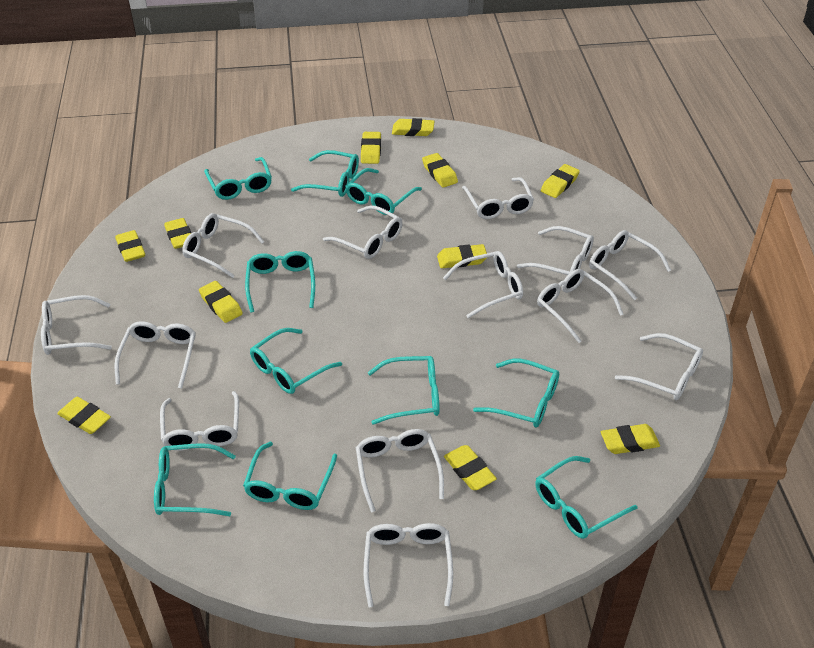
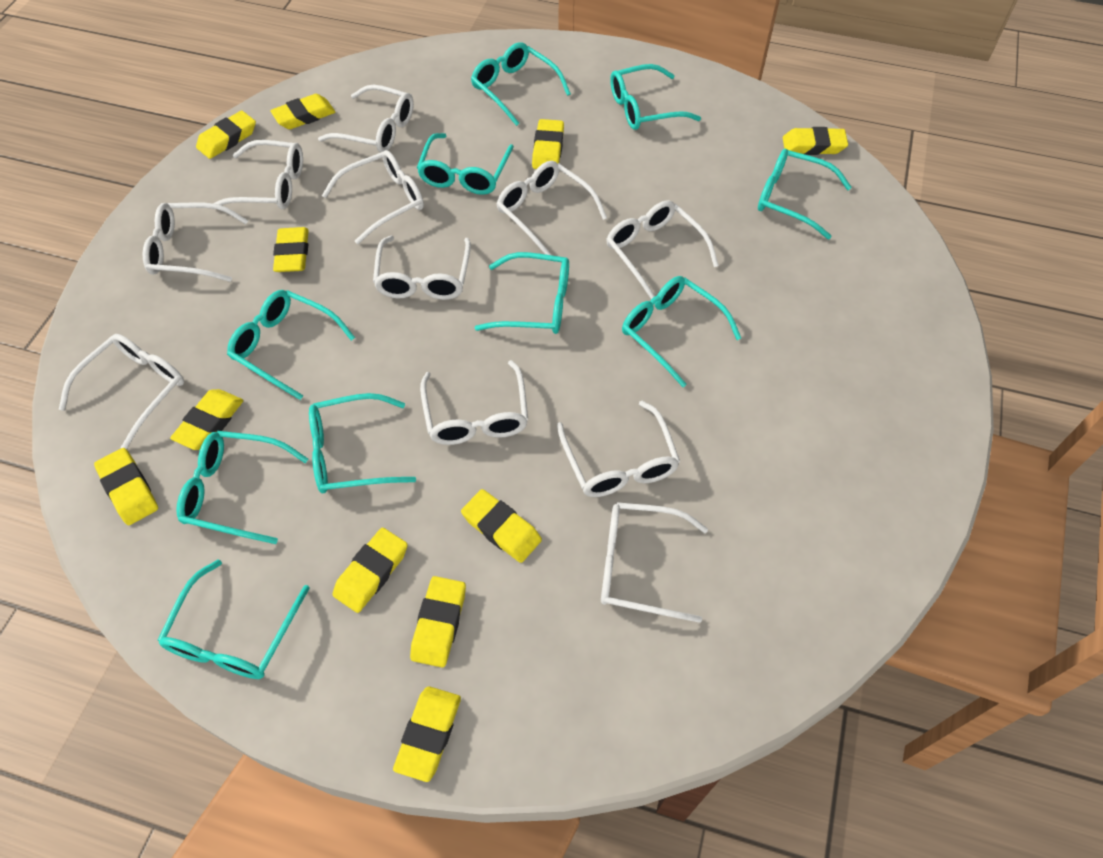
white glasses: 13 -> 11

